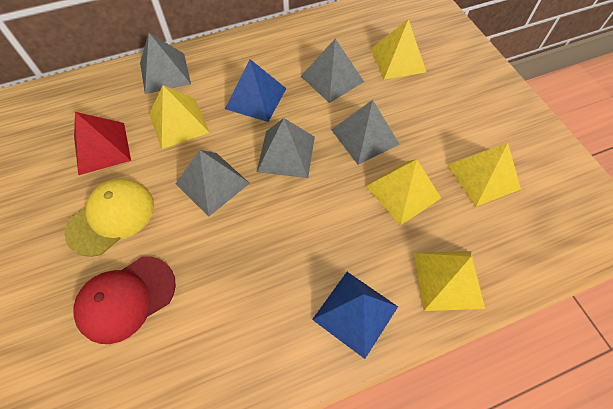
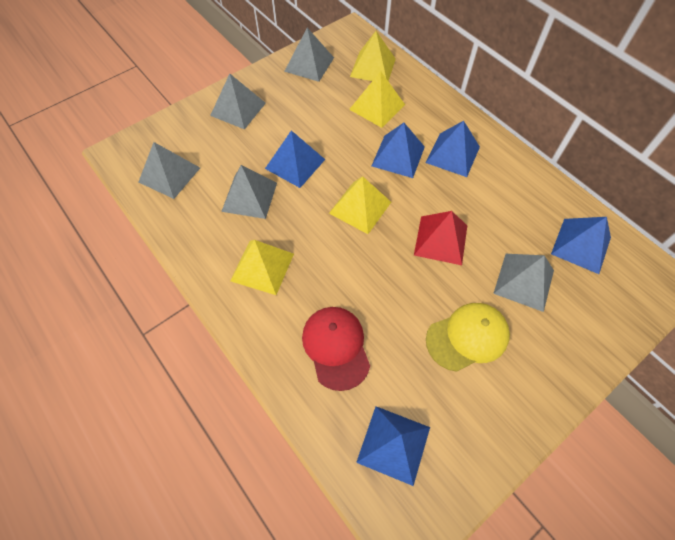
blue pyramid: 2 -> 5
yellow pyramid: 5 -> 4

